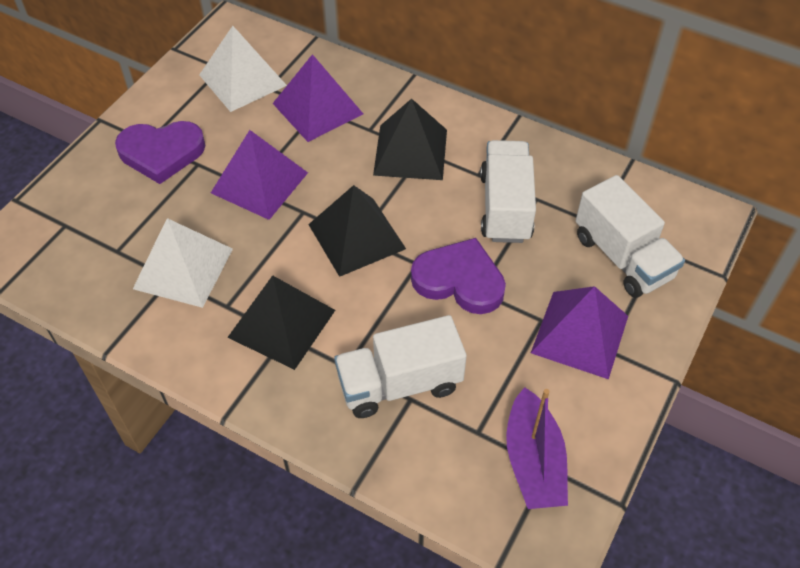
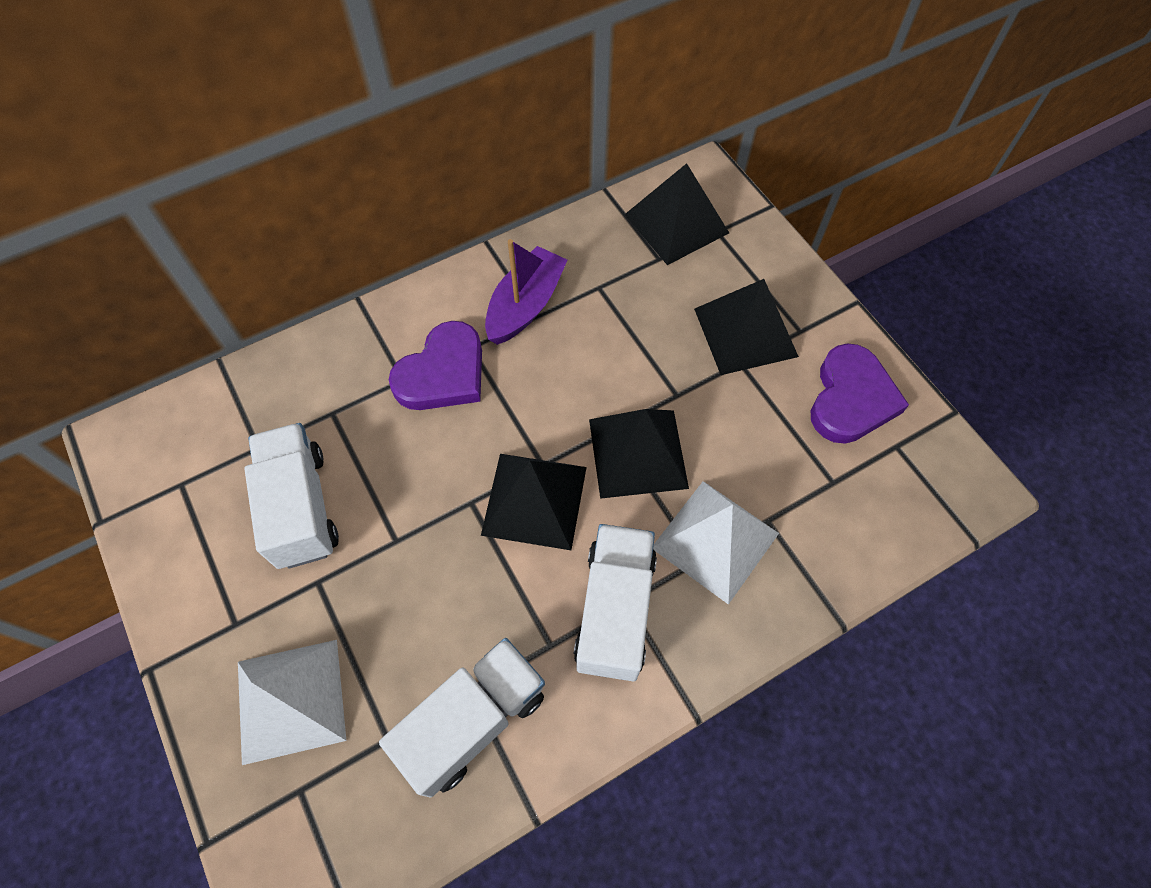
black pyramid: 3 -> 4
purple pyramid: 3 -> 0

